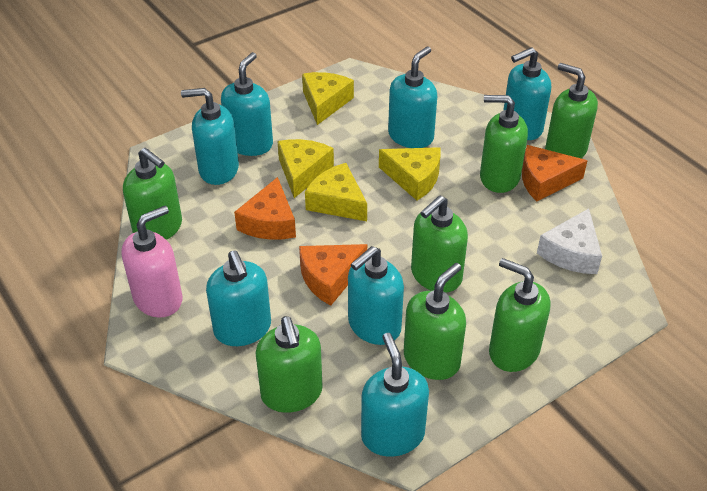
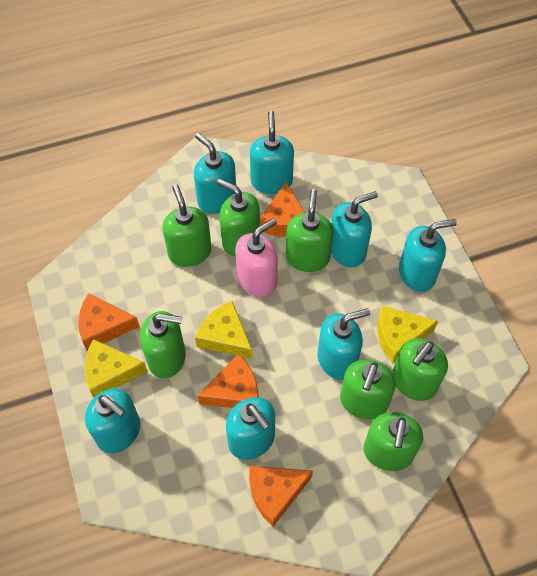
orange cheese: 3 -> 4
white cheese: 1 -> 0
yellow cheese: 4 -> 3

